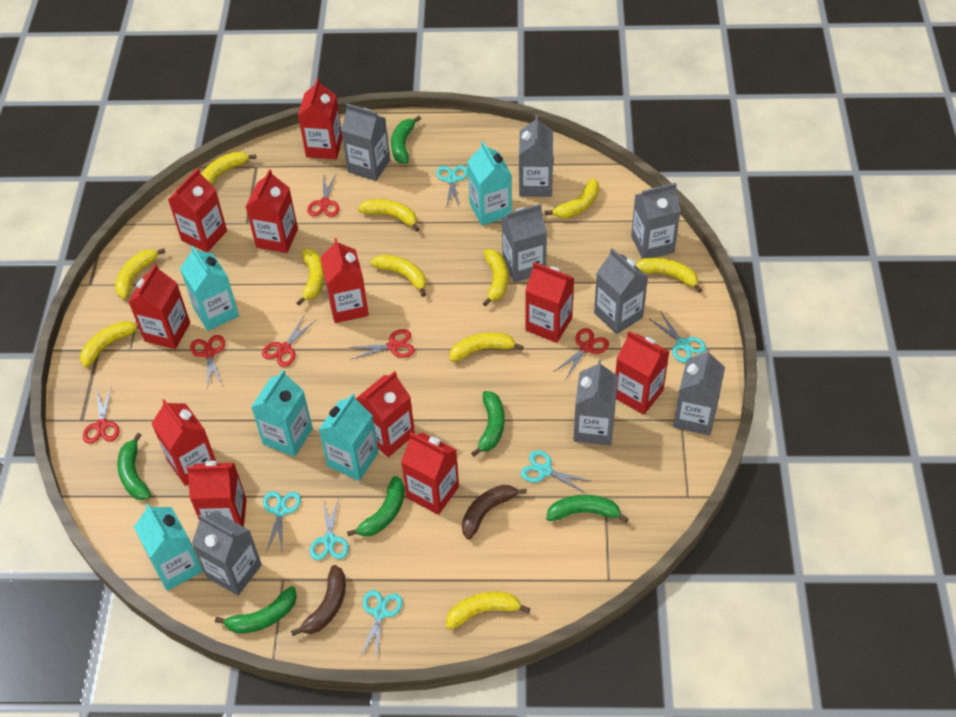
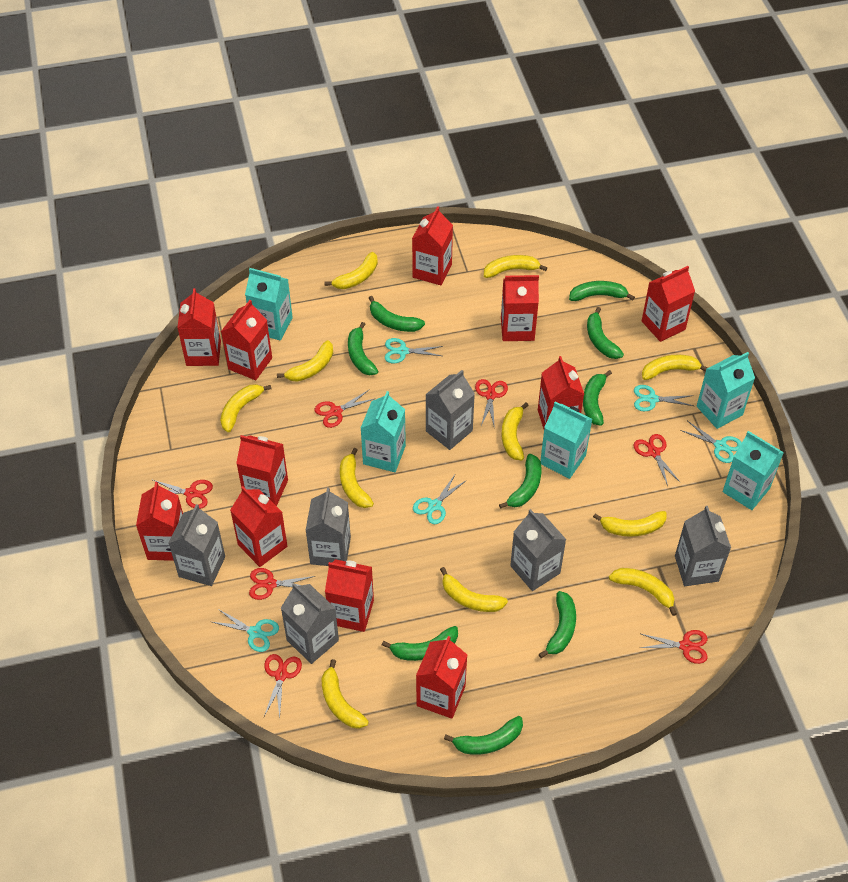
brown banana: 2 -> 0
green banana: 6 -> 9
grey carton: 8 -> 6
red scissors: 6 -> 7
turquoise scissors: 6 -> 5

